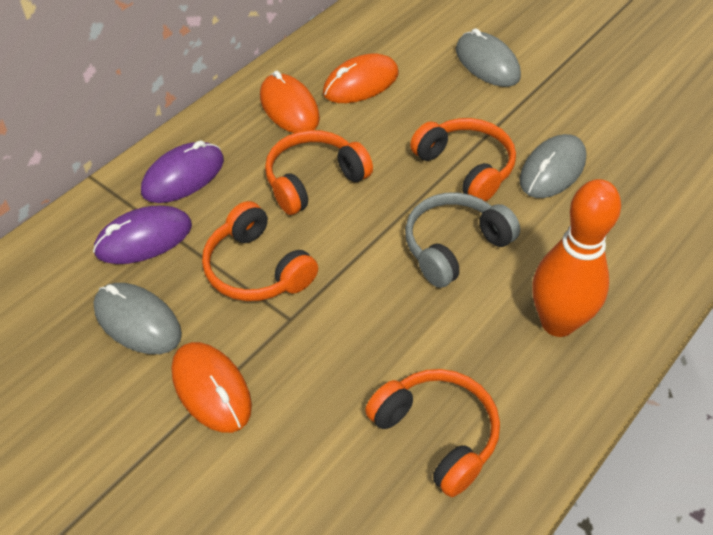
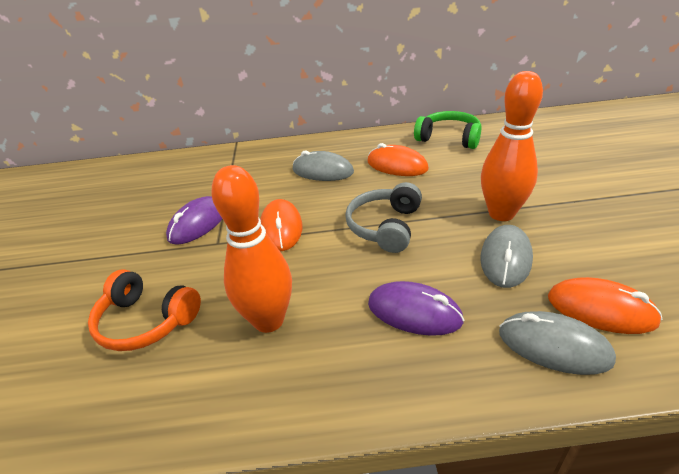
green headphones: 0 -> 1
orange bowling pin: 1 -> 2
orange headphones: 4 -> 1

